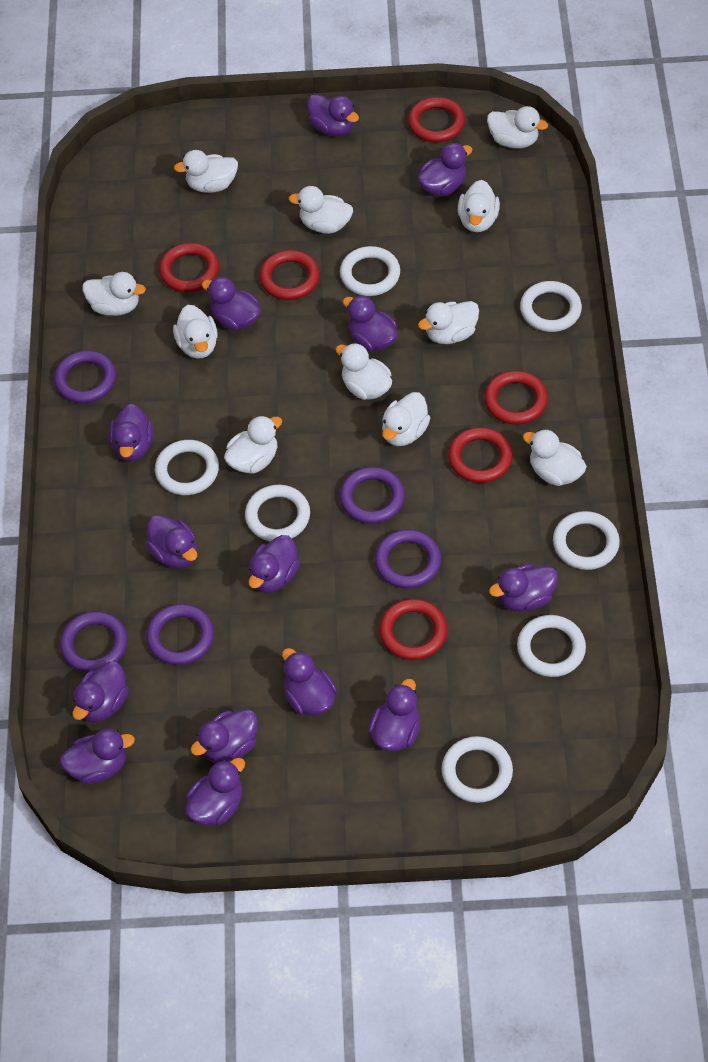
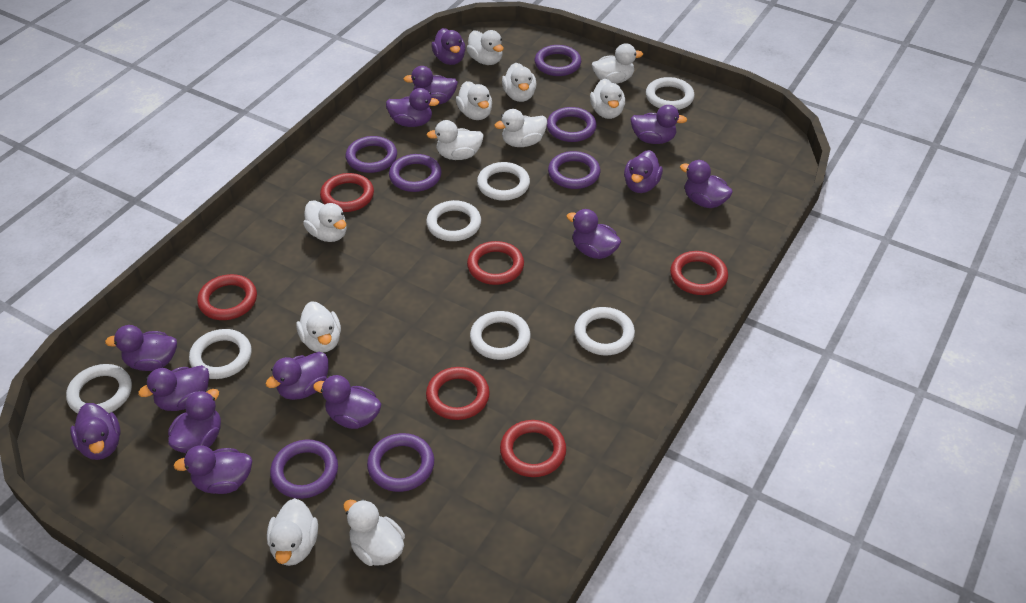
purple ring: 5 -> 7

